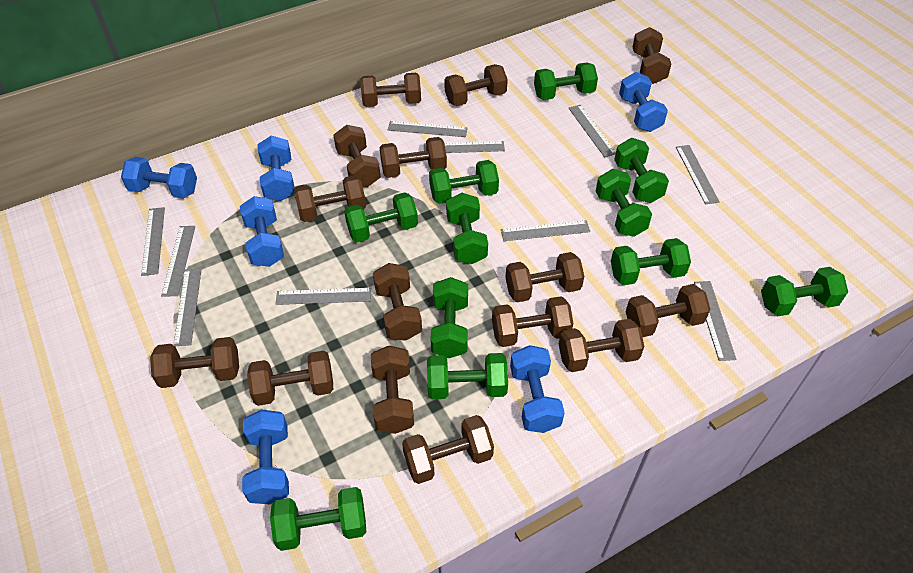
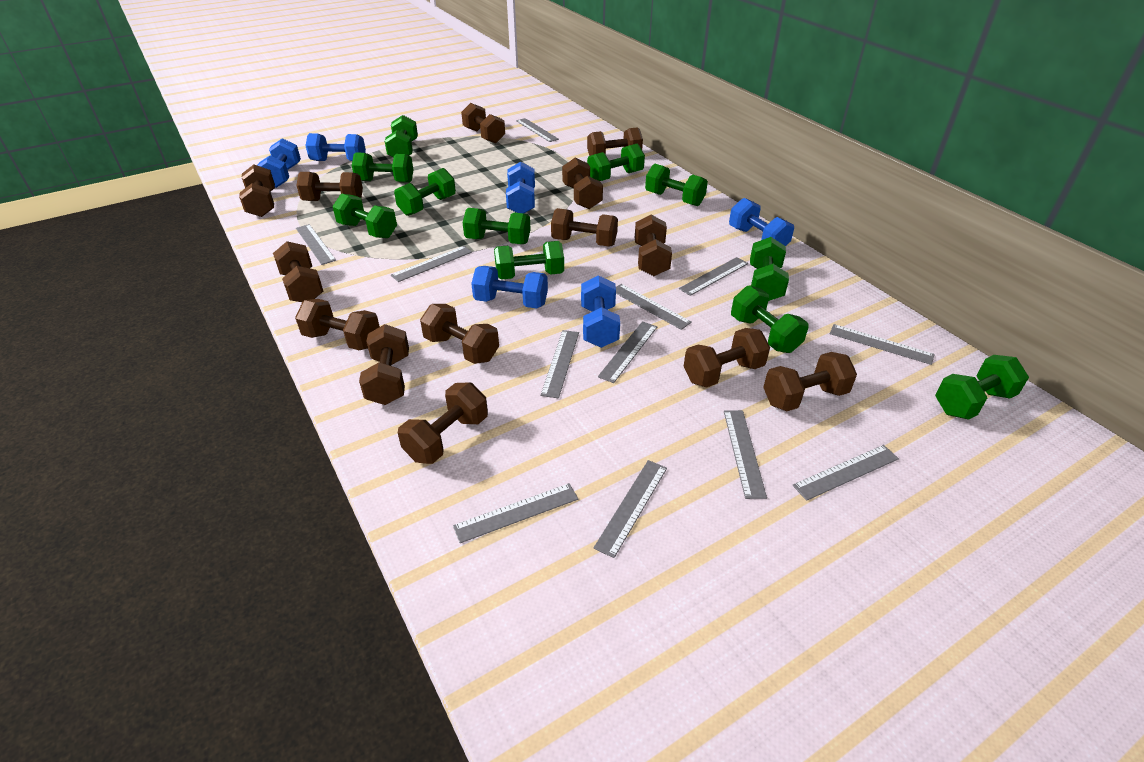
brown dumbbell: 15 -> 14
grey ruler: 10 -> 12

